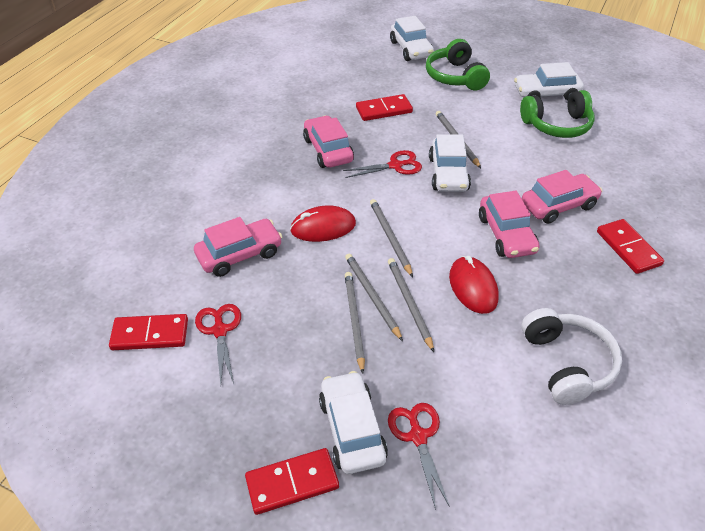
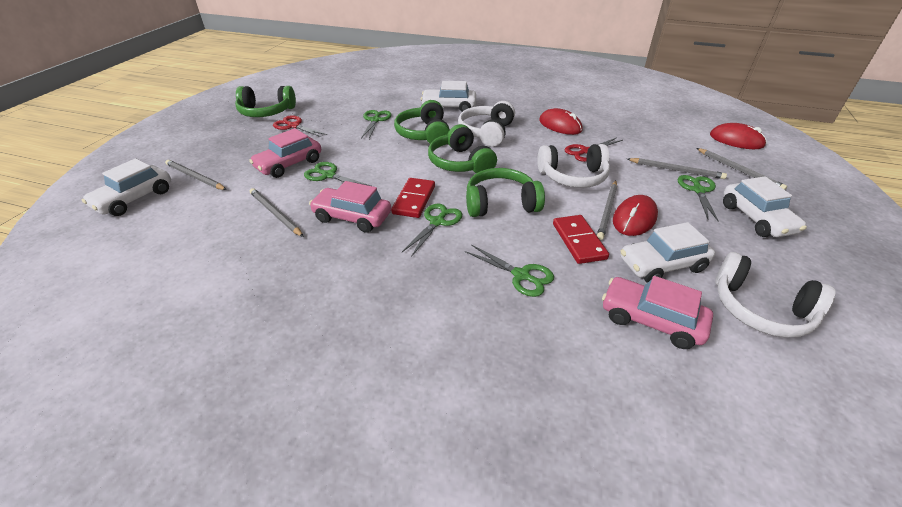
green headphones: 2 -> 4
green scissors: 0 -> 5
pink car: 4 -> 3
red domino: 4 -> 2
red mouse: 2 -> 3
red scissors: 3 -> 2
white headphones: 1 -> 3

